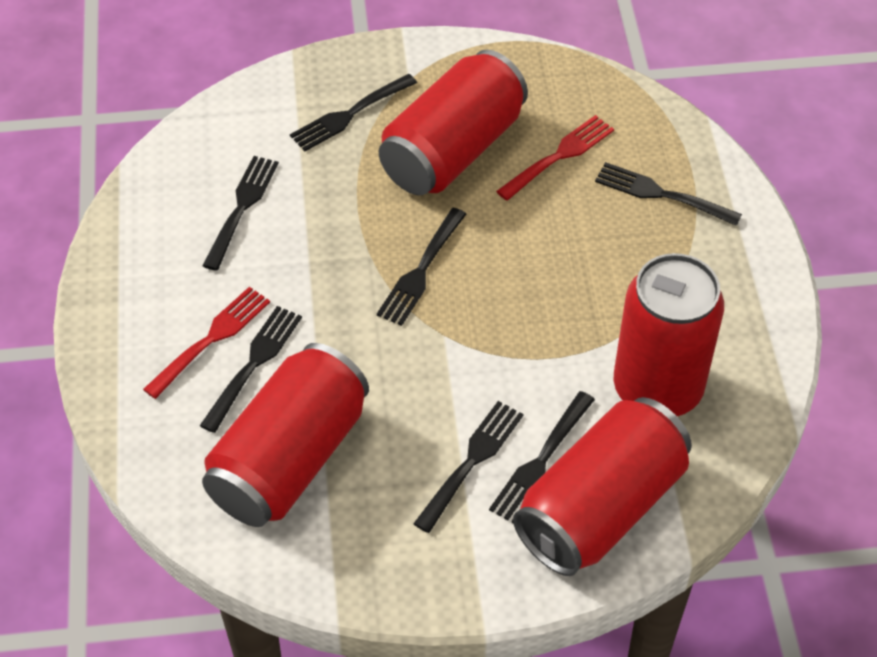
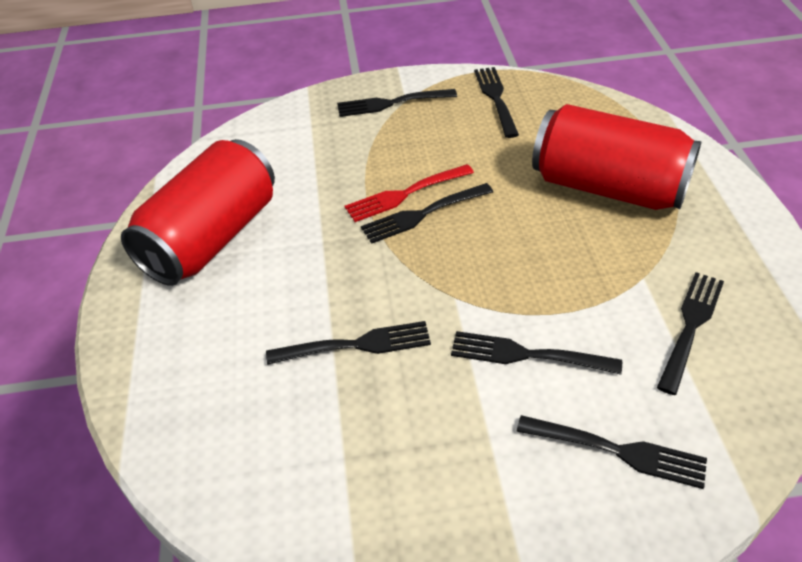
red can: 4 -> 2
red fork: 2 -> 1

